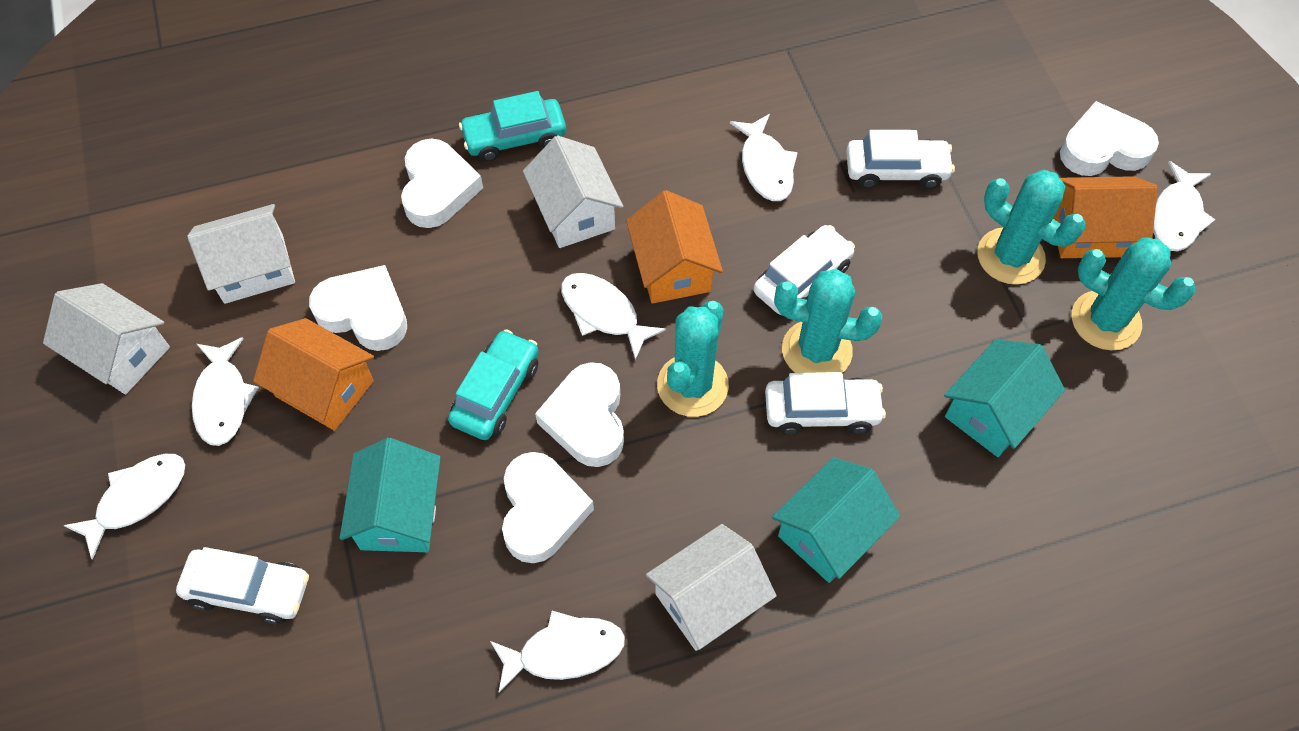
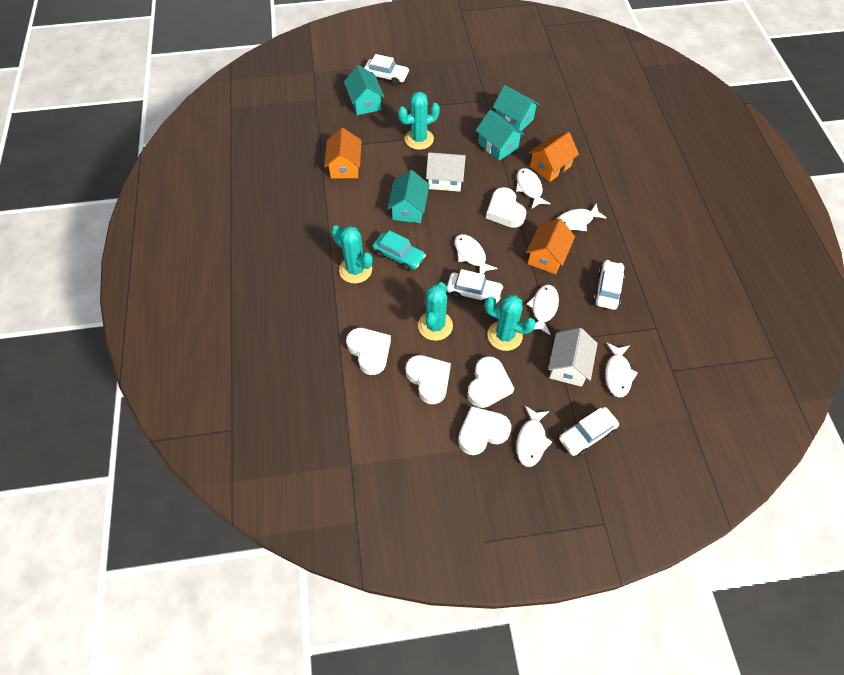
turquoise car: 2 -> 1
turquoise house: 3 -> 4
white house: 4 -> 2

